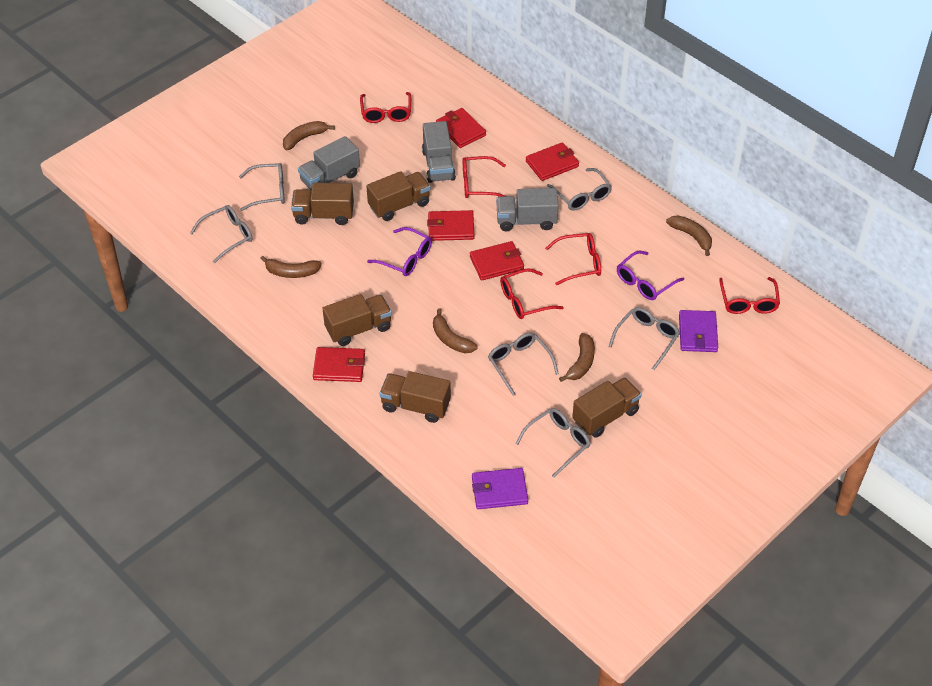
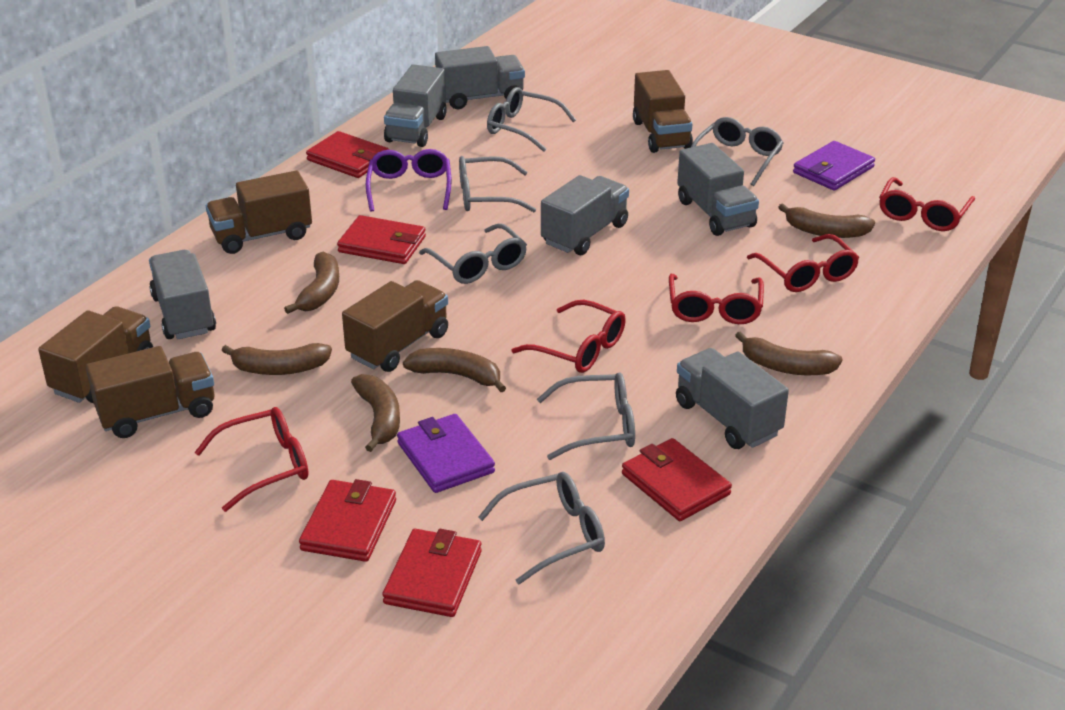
brown banana: 5 -> 6
grey truck: 3 -> 6
purple glasses: 2 -> 1

